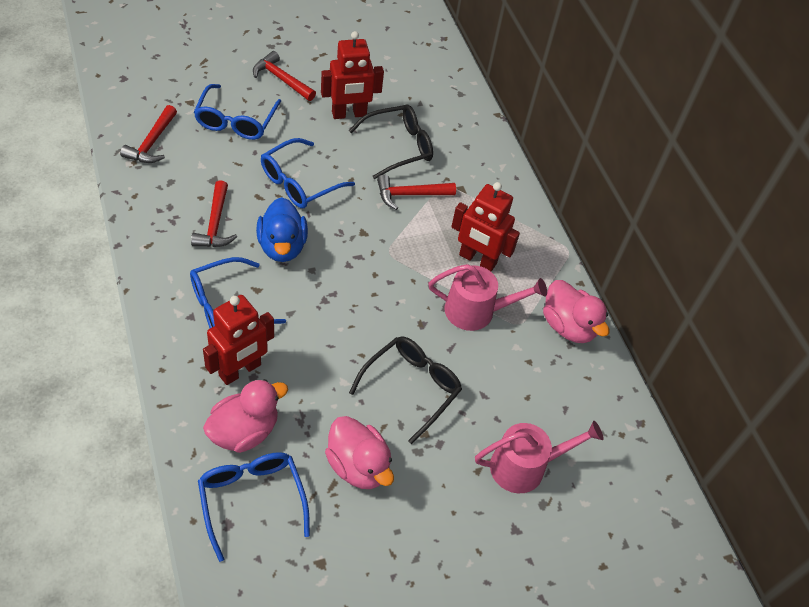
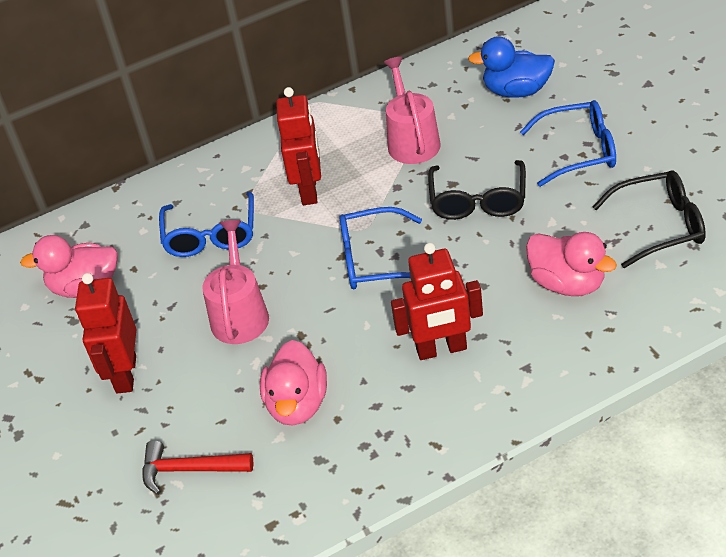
blue glasses: 4 -> 3
red hammer: 4 -> 1

